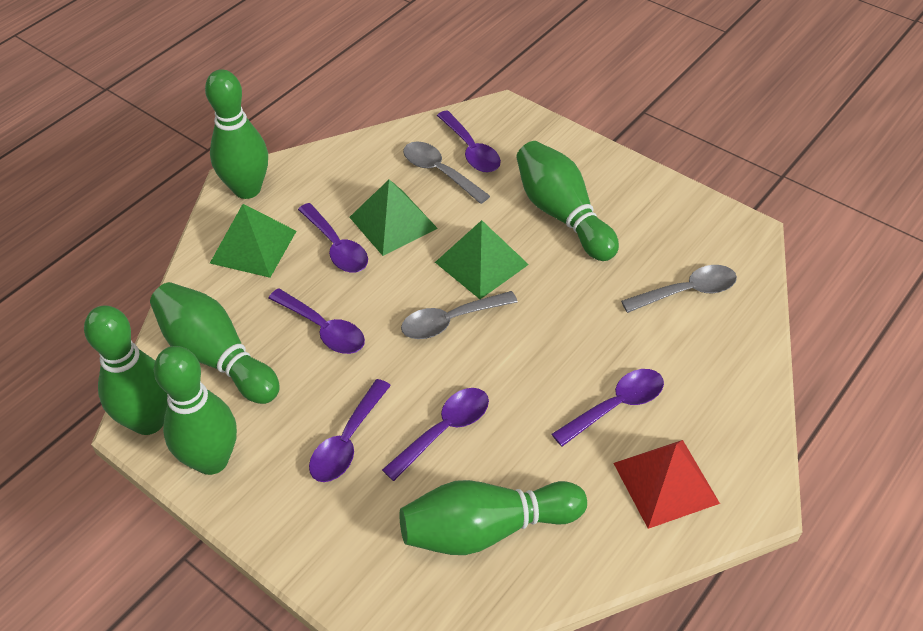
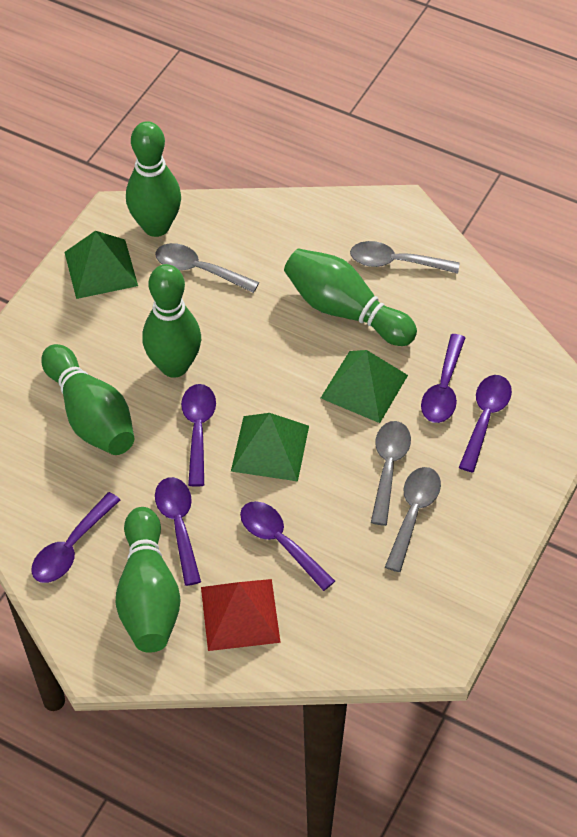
green bowling pin: 6 -> 5
grey spoon: 3 -> 4

